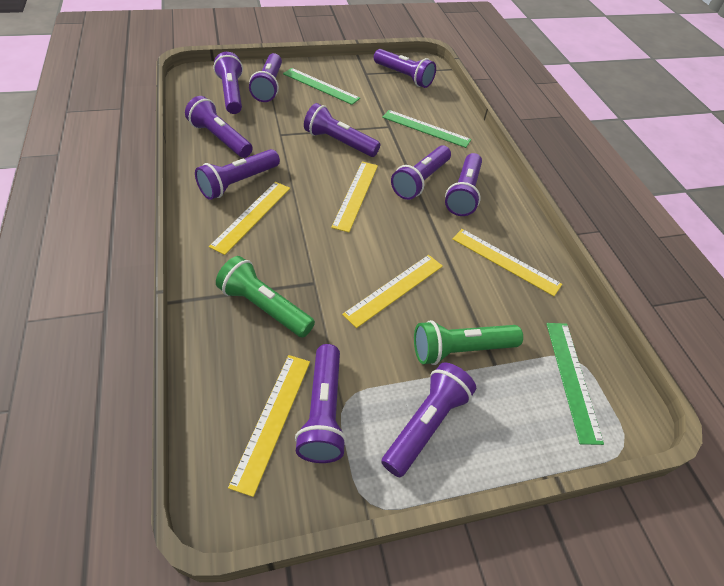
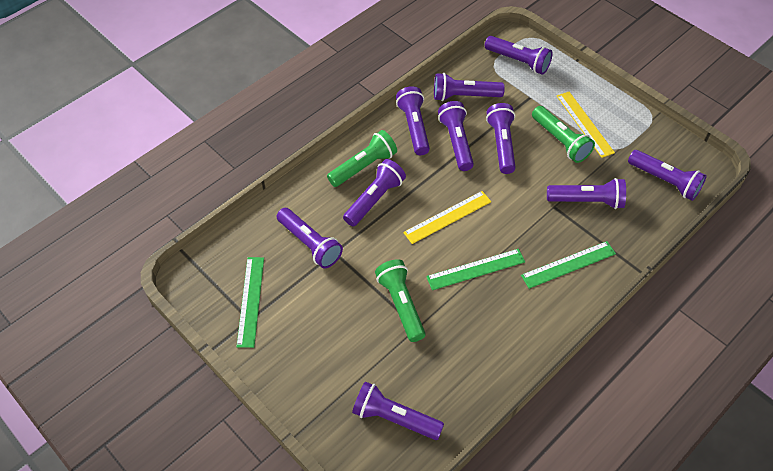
green flashlight: 2 -> 3
yellow ruler: 5 -> 2

